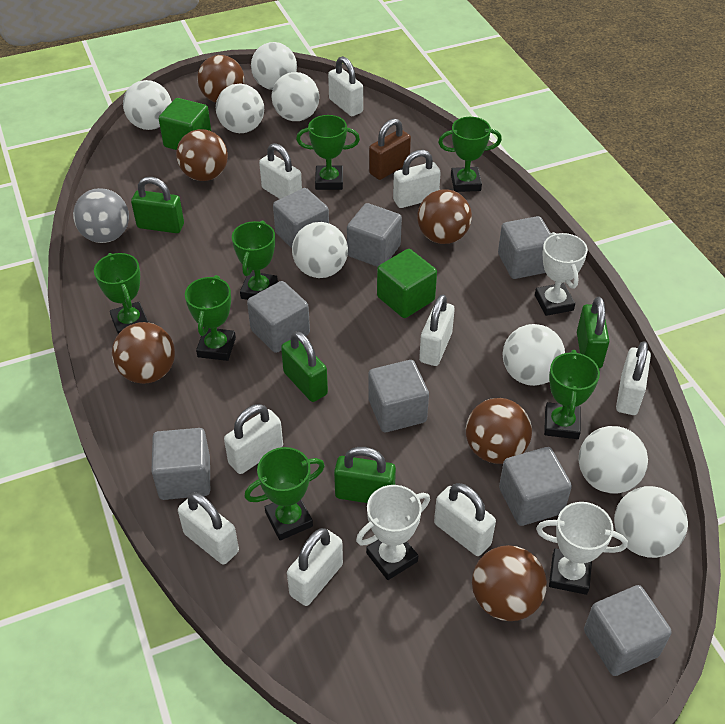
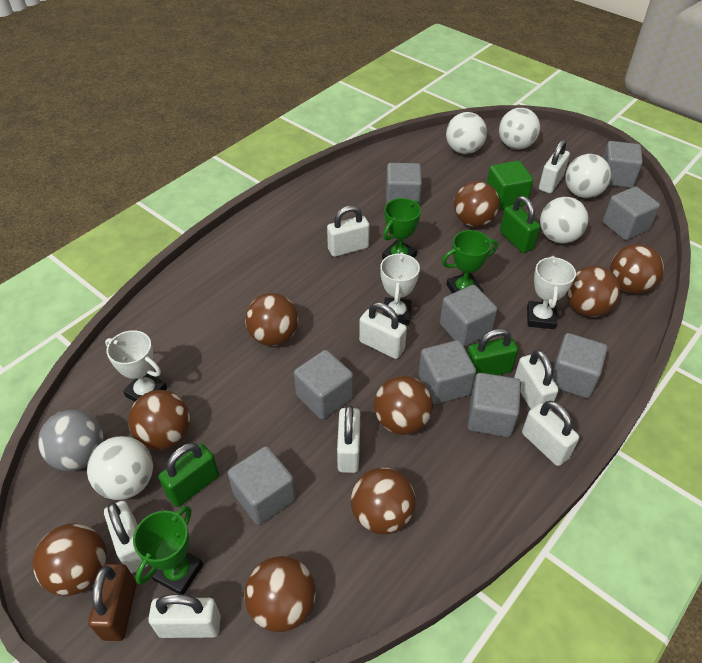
brown ball: 6 -> 9
green cube: 2 -> 1
green padlock: 4 -> 3
green trophy: 7 -> 3
grey cube: 8 -> 9
white ball: 8 -> 5
white padlock: 9 -> 8

